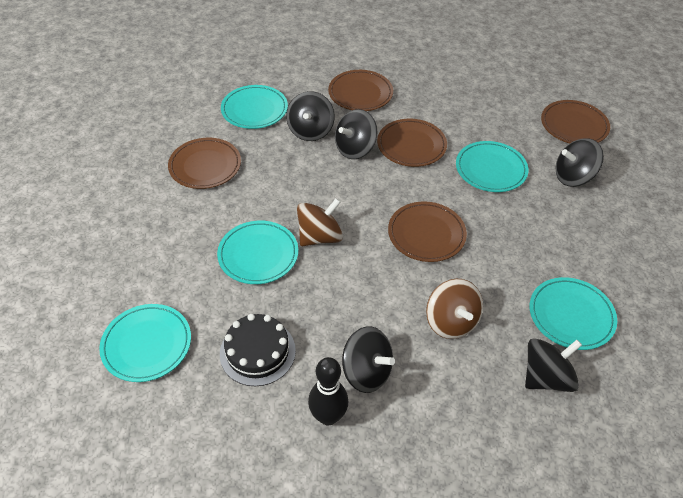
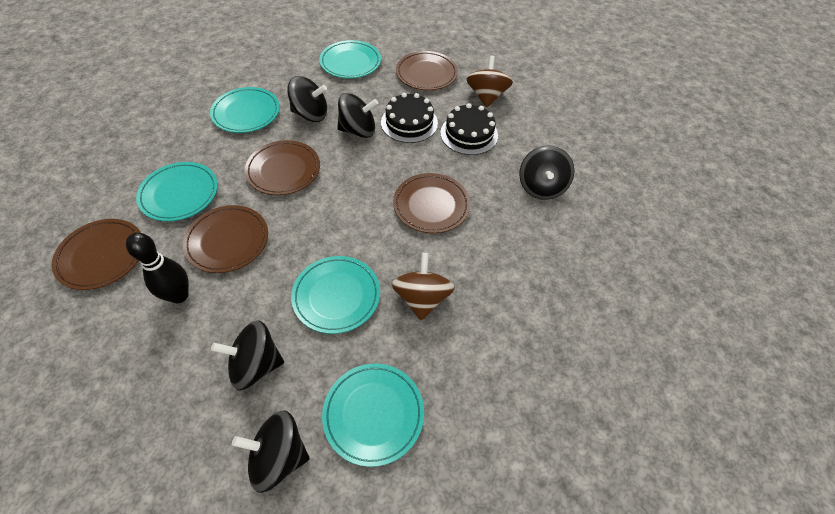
black cake: 1 -> 2

